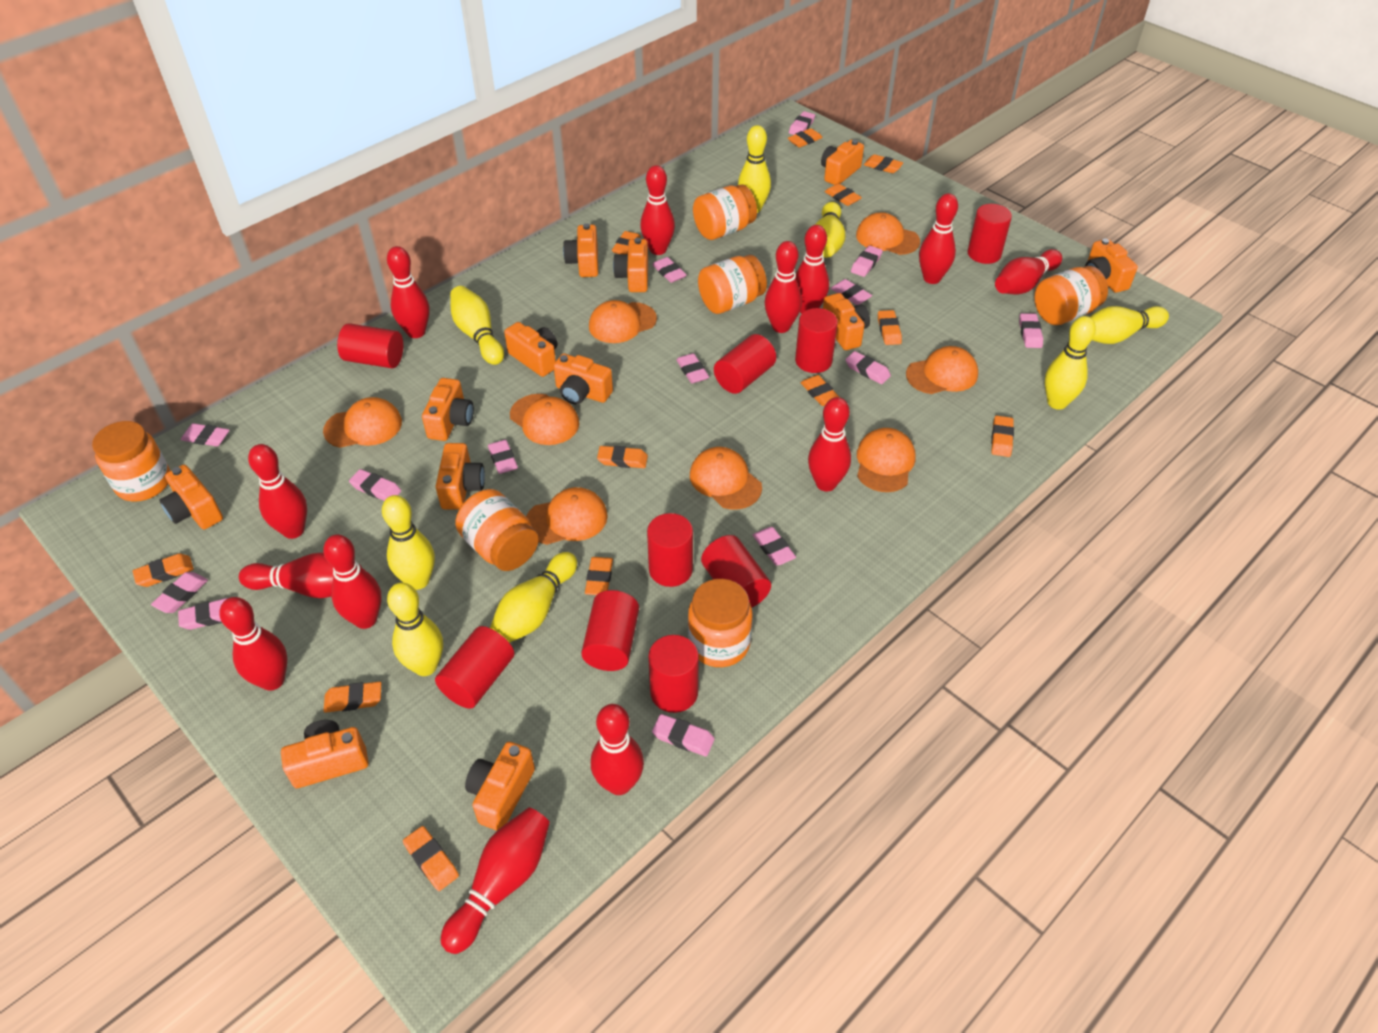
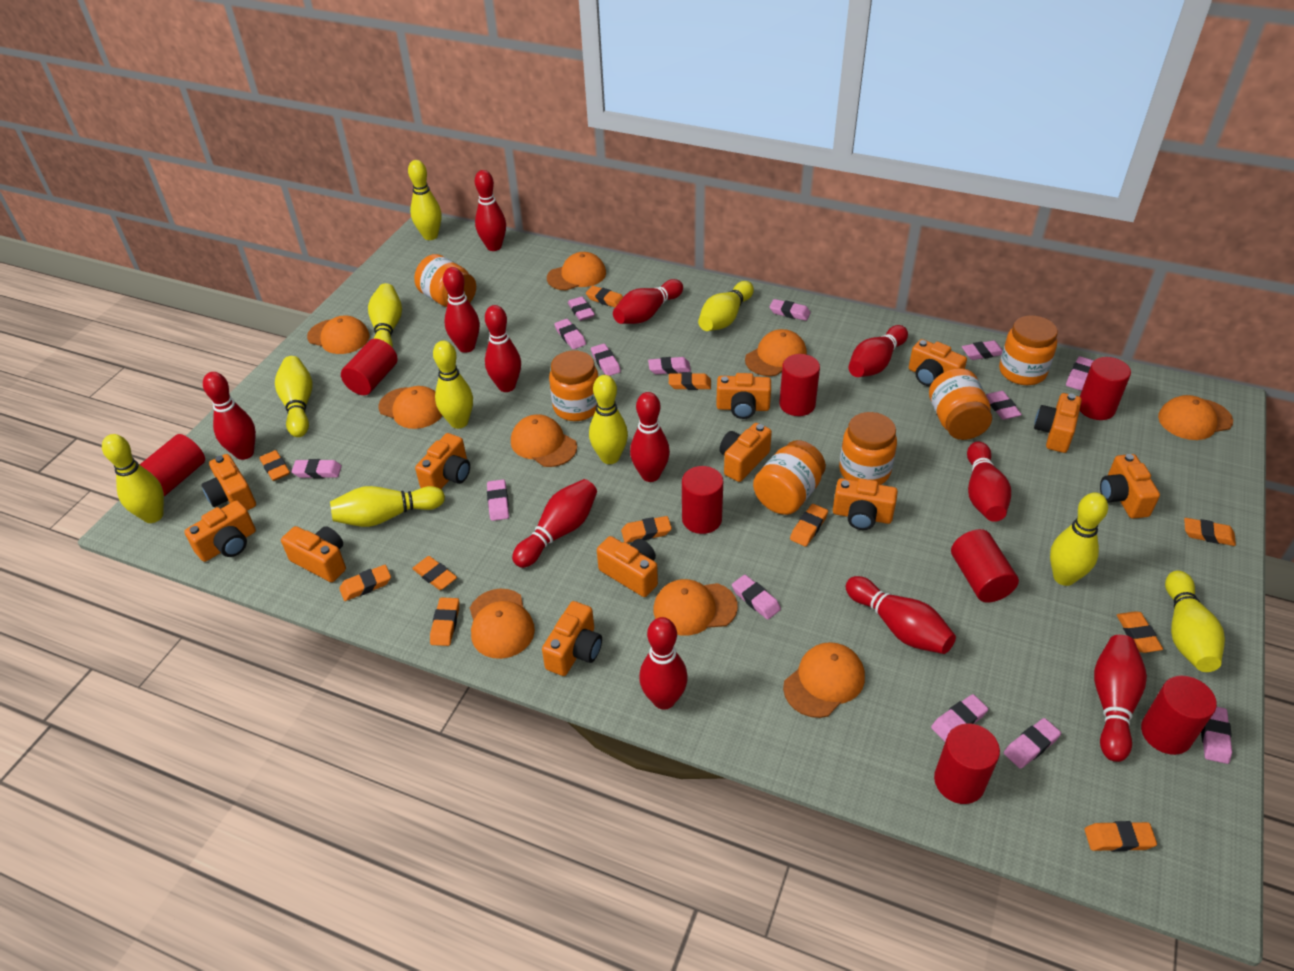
orange cap: 8 -> 9
orange eraser: 12 -> 11
red bowling pin: 13 -> 12
red cylinder: 9 -> 8
yellow bowling pin: 8 -> 10

